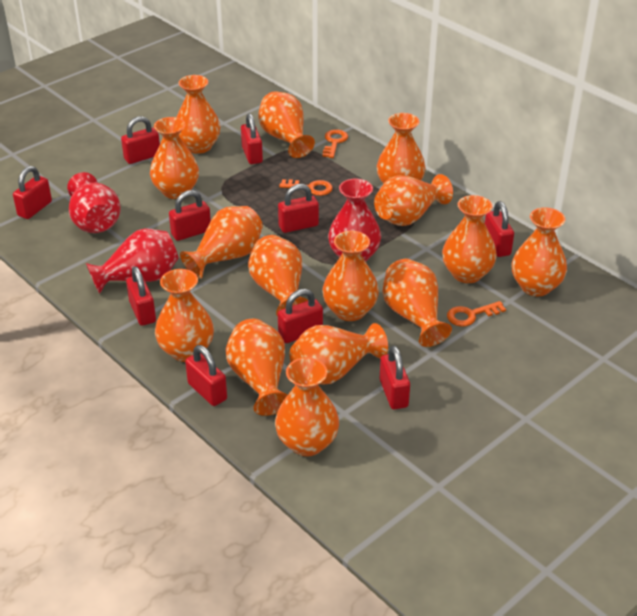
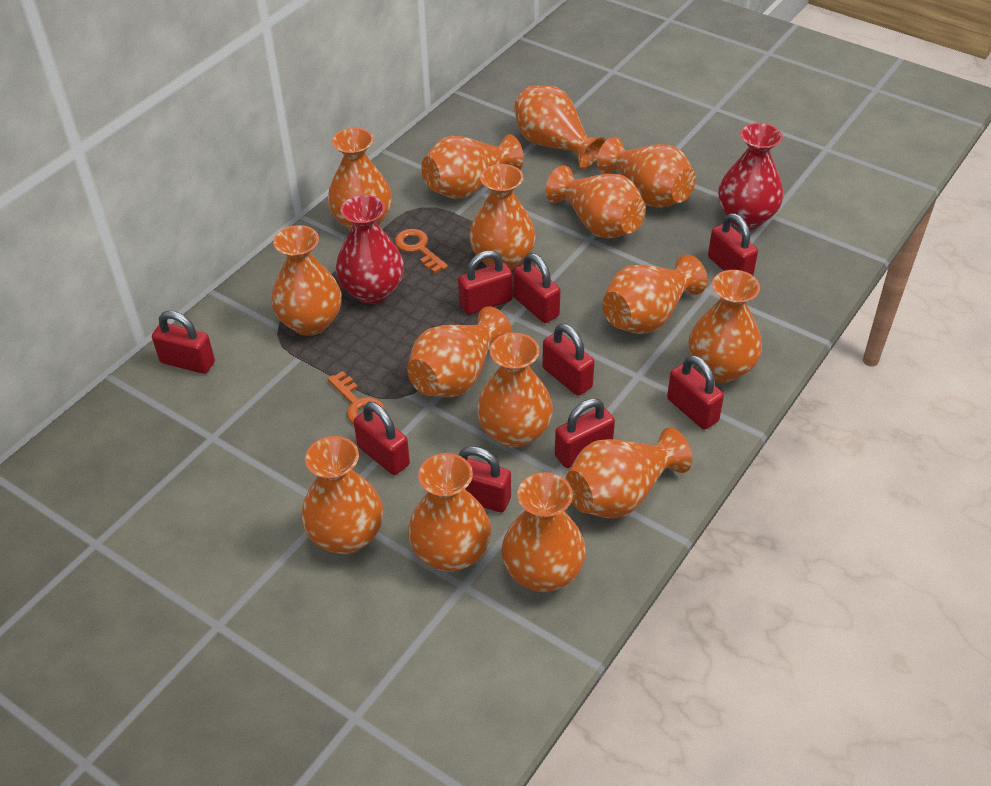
orange key: 3 -> 2
red padlock: 10 -> 9
red vase: 3 -> 2

